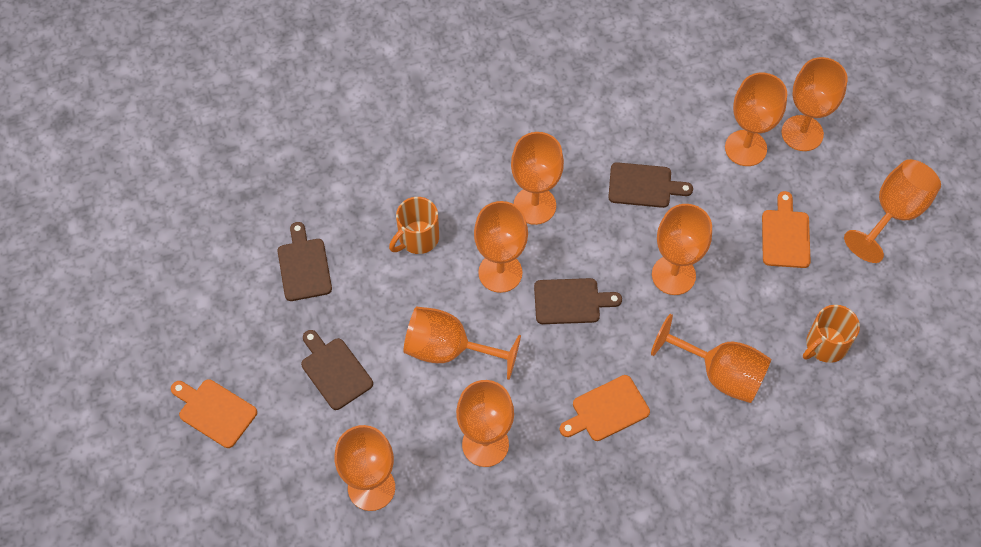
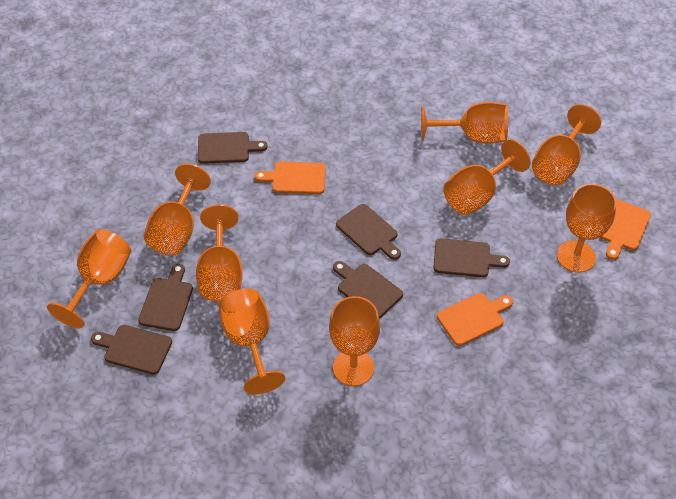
brown cutting board: 4 -> 6
orange goblet: 10 -> 9
orange mug: 2 -> 0

